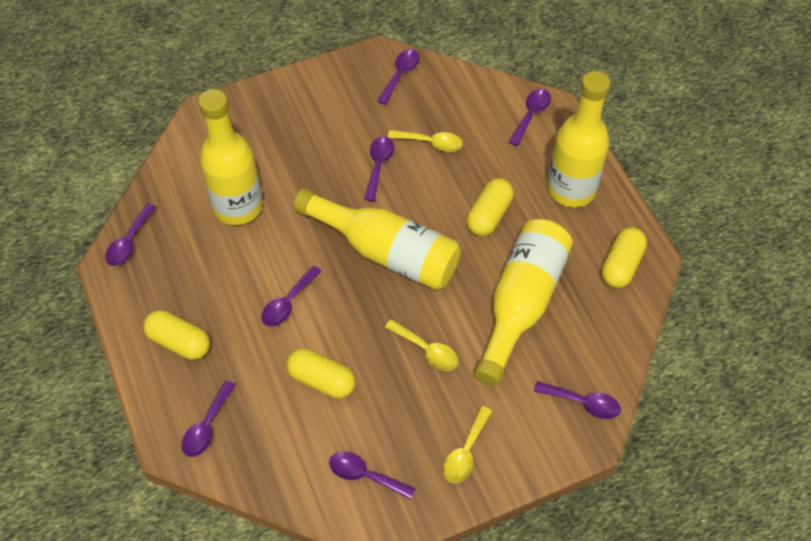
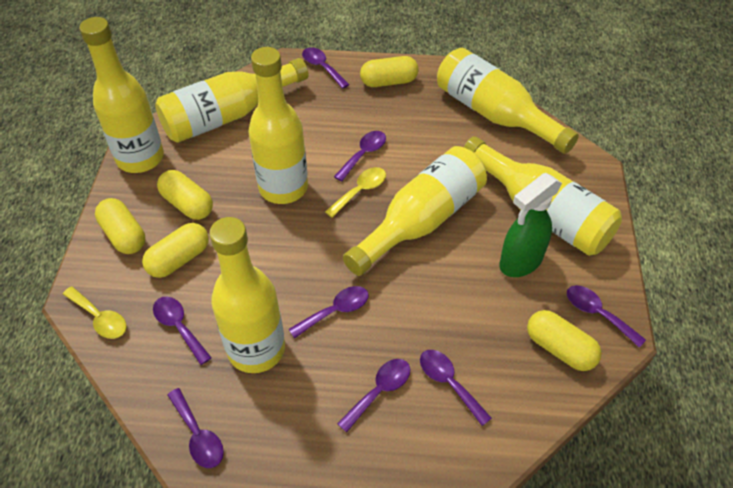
green spray bottle: 0 -> 1
yellow bottle: 4 -> 7
yellow capsule: 4 -> 5
yellow spoon: 3 -> 2

